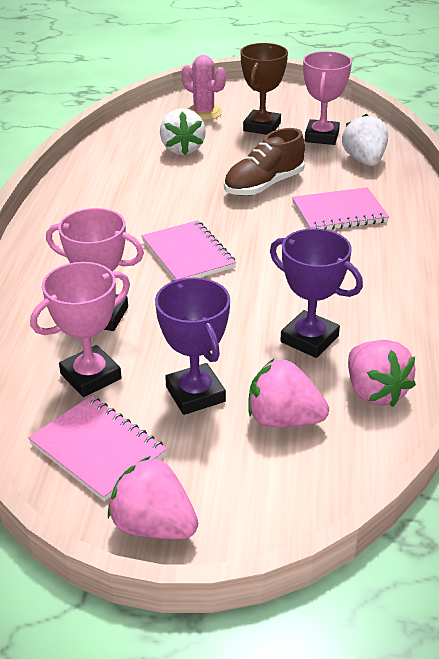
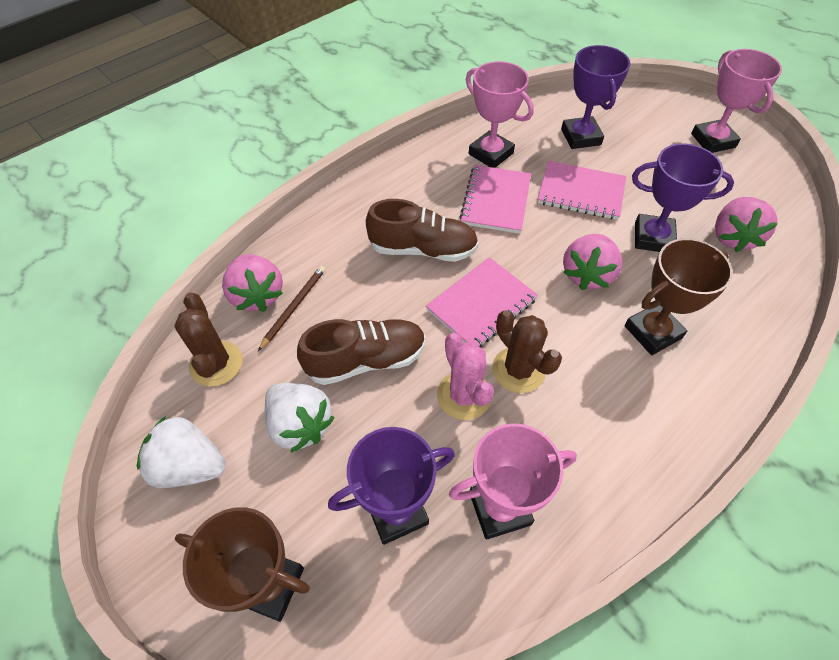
brown cactus: 0 -> 2
brown pencil: 0 -> 1
brown shoe: 1 -> 2
brown trophy: 1 -> 2
purple trophy: 2 -> 3

